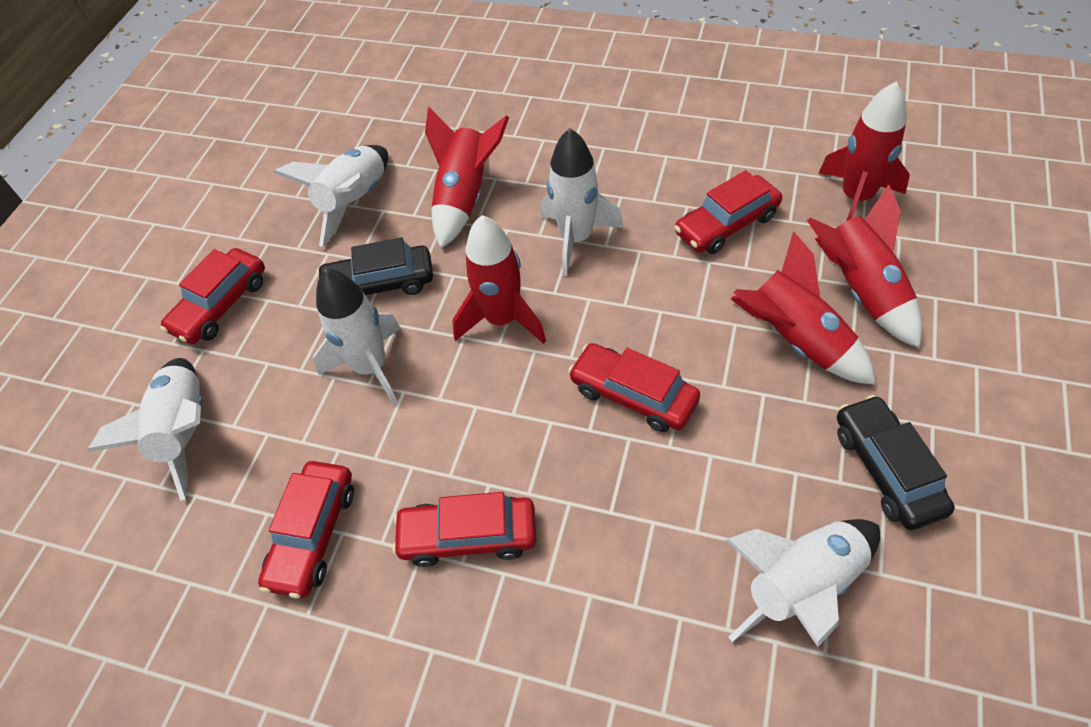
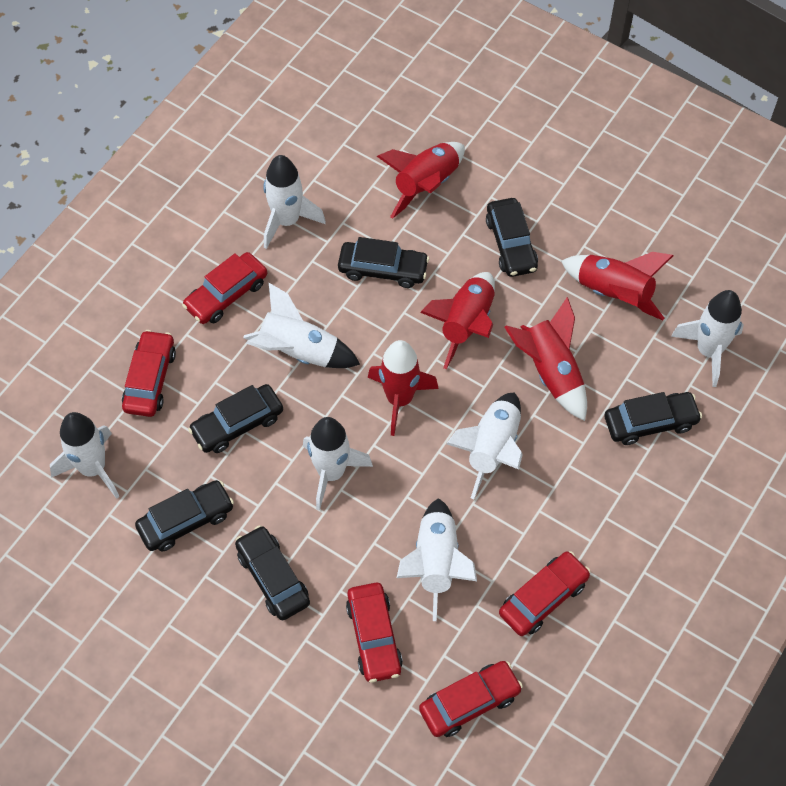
black car: 2 -> 6
white rocket: 5 -> 7

